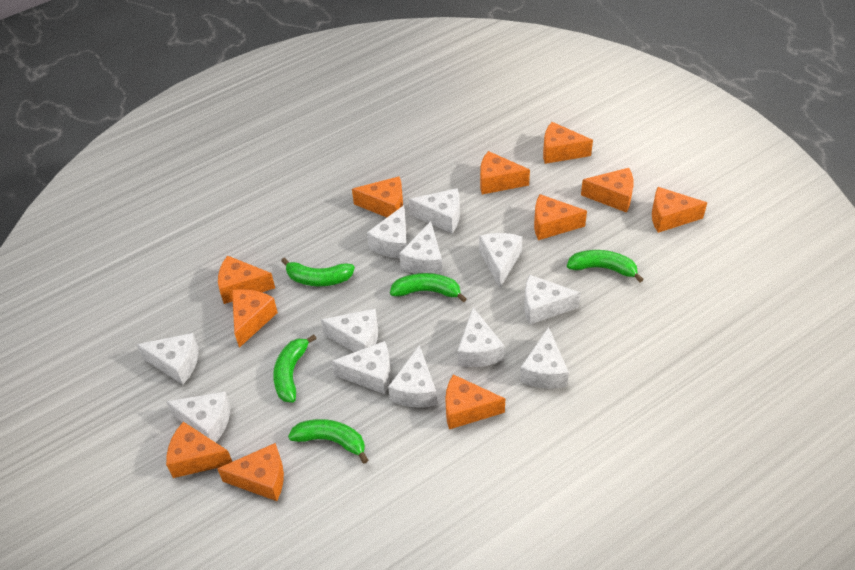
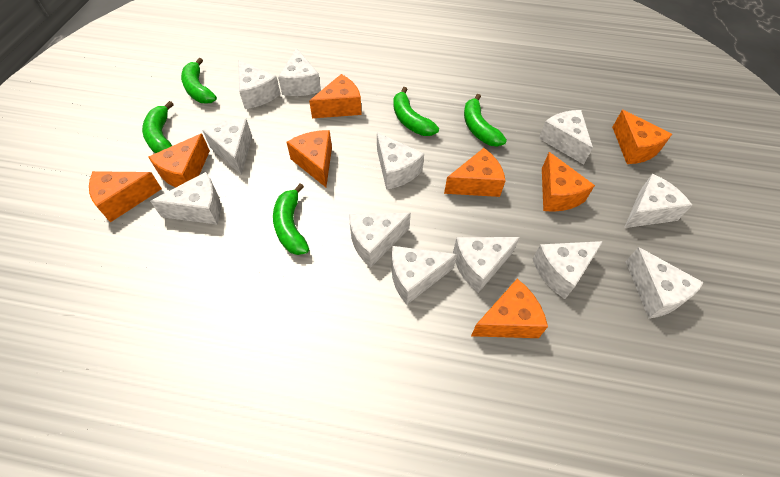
orange cheese: 11 -> 8

